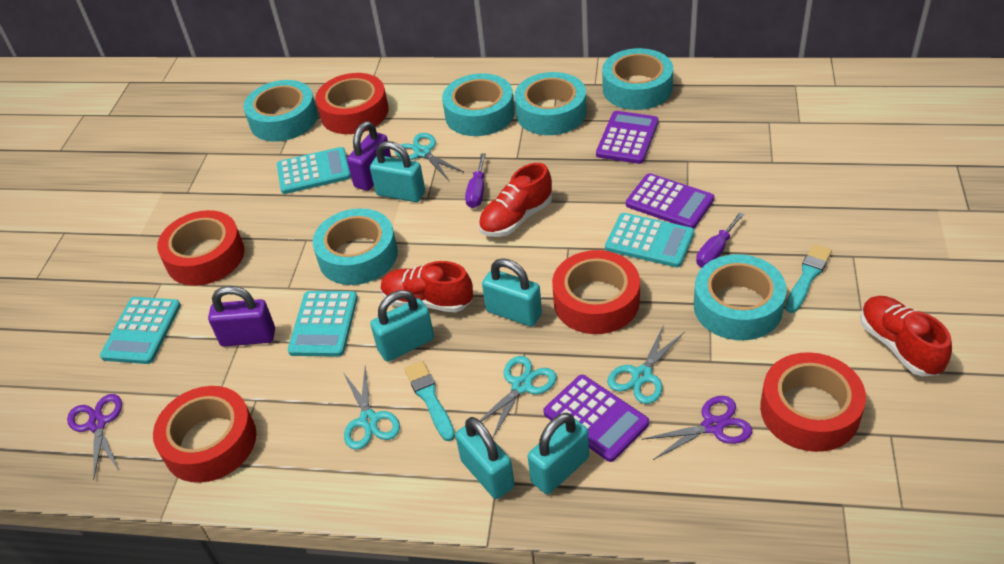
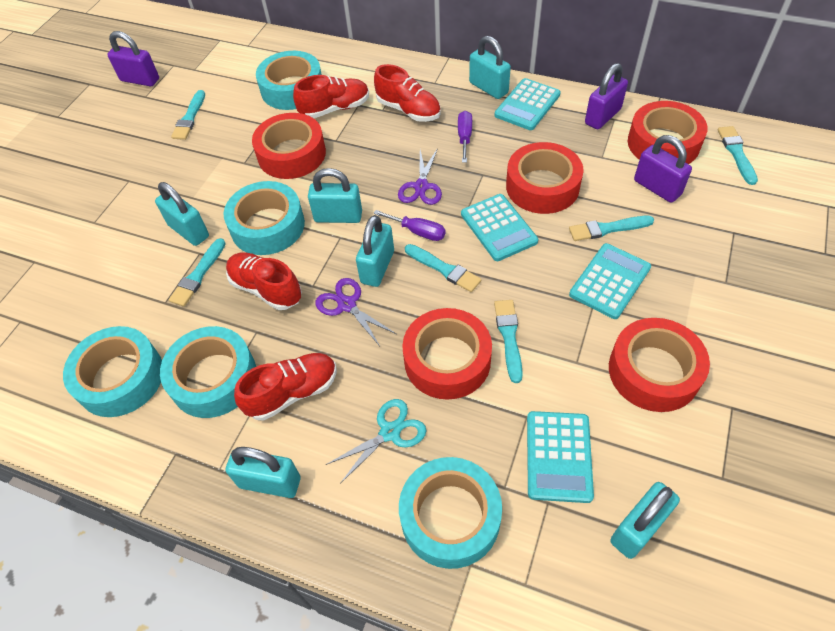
purple calculator: 3 -> 0
purple padlock: 2 -> 3
red shoe: 3 -> 4
turquoise brush: 2 -> 6
turquoise padlock: 5 -> 6
turquoise scissors: 4 -> 1
turquoise tape: 6 -> 5

